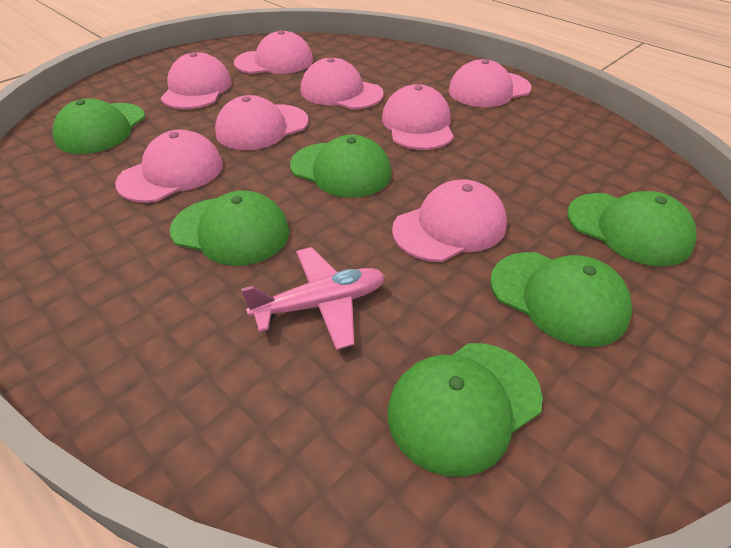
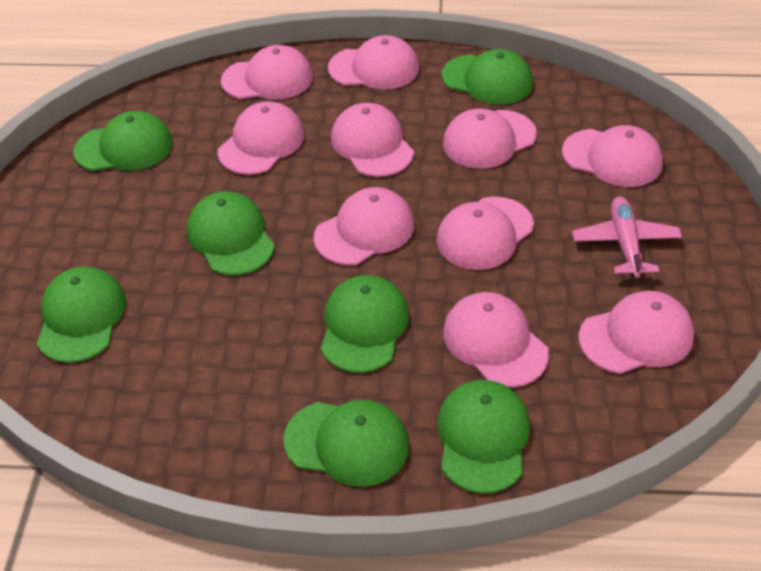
green cap: 6 -> 7
pink cap: 8 -> 10

